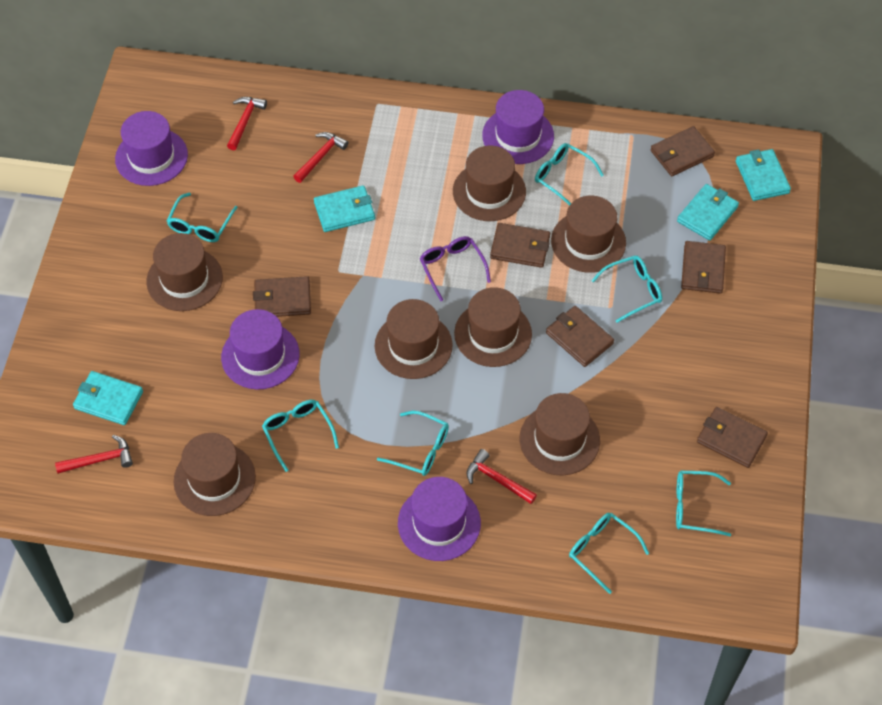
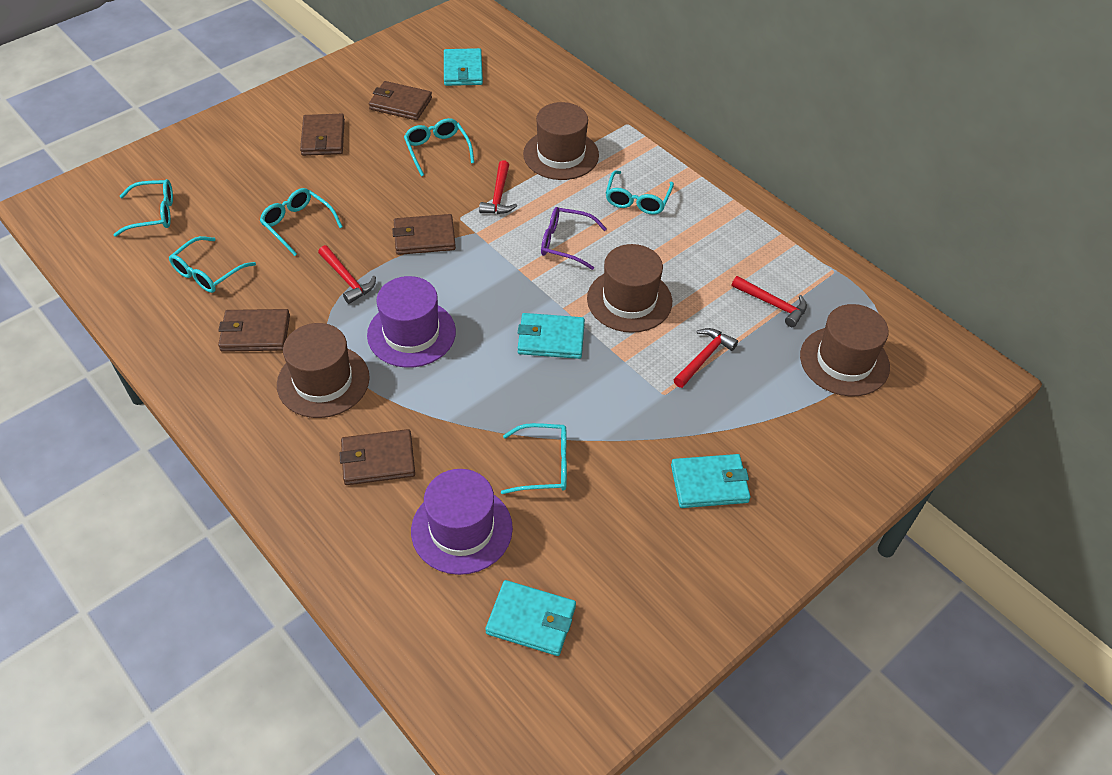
brown hat: 7 -> 4
brown wallet: 6 -> 5
purple hat: 4 -> 2
turquoise glasses: 7 -> 6

